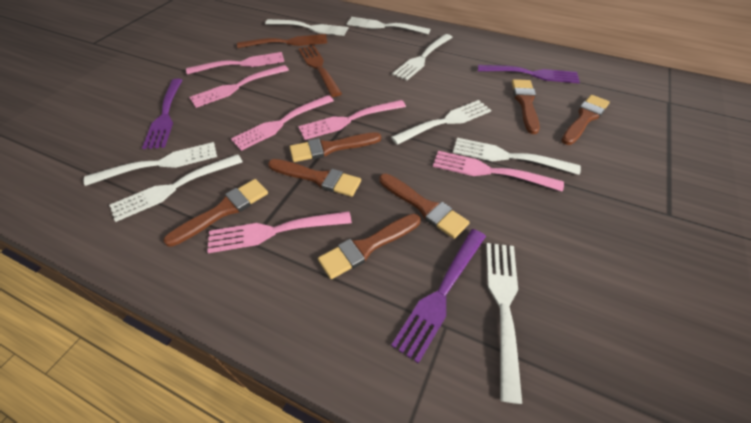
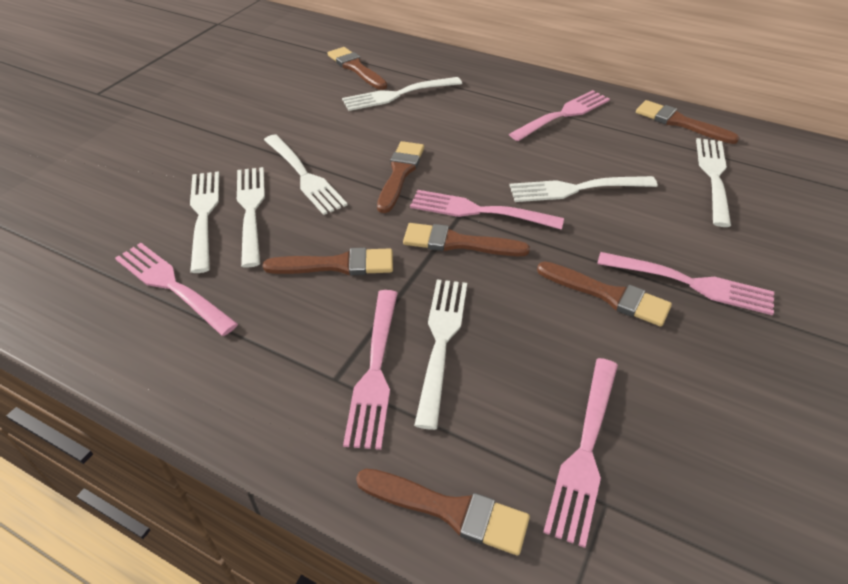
brown fork: 2 -> 0
purple fork: 3 -> 0
white fork: 8 -> 7

